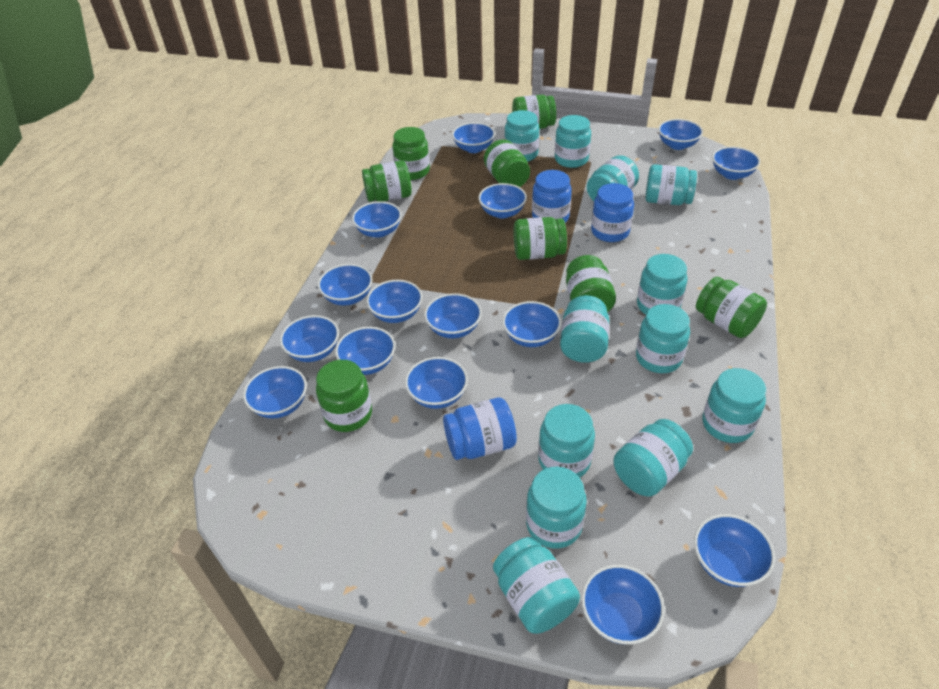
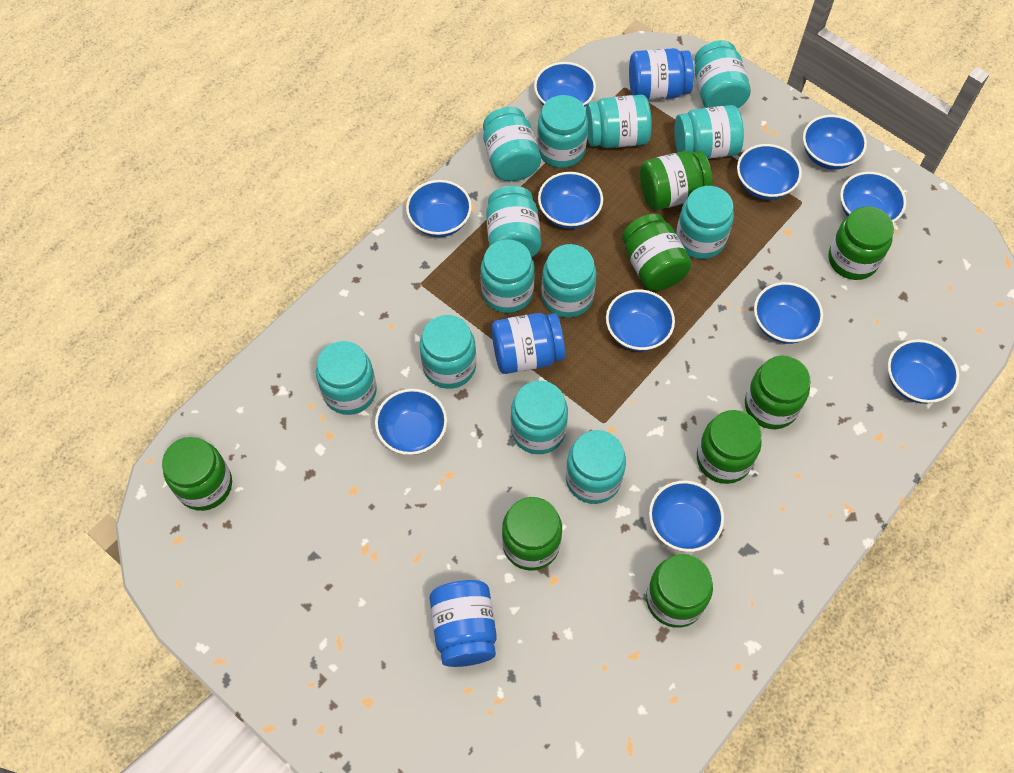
blue bowl: 15 -> 11
turquoise jar: 12 -> 13

